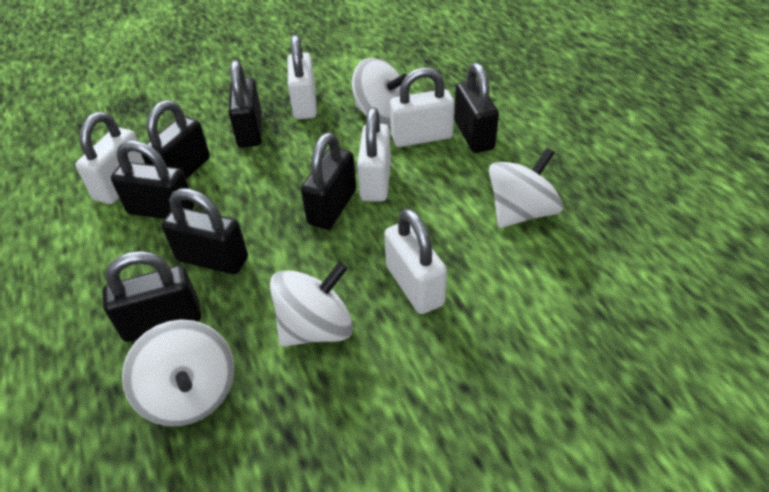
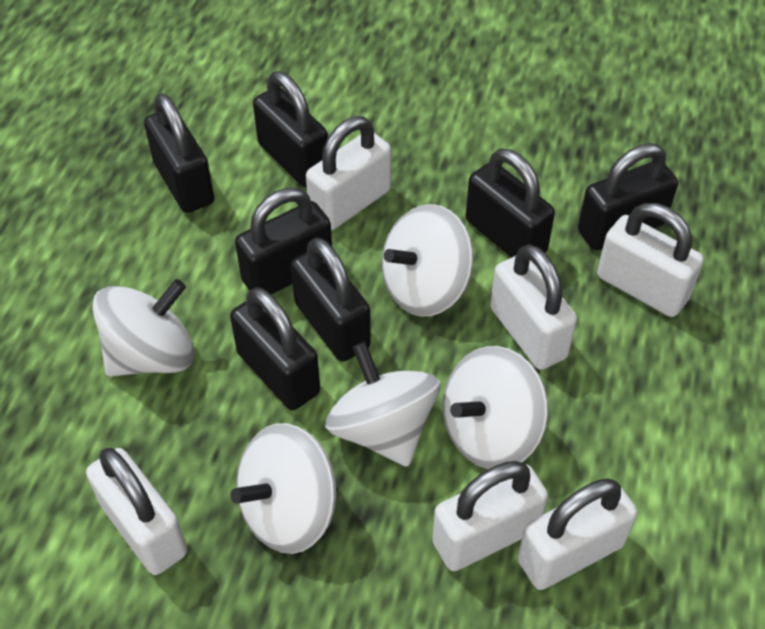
white padlock: 5 -> 6
white spinning top: 4 -> 5

